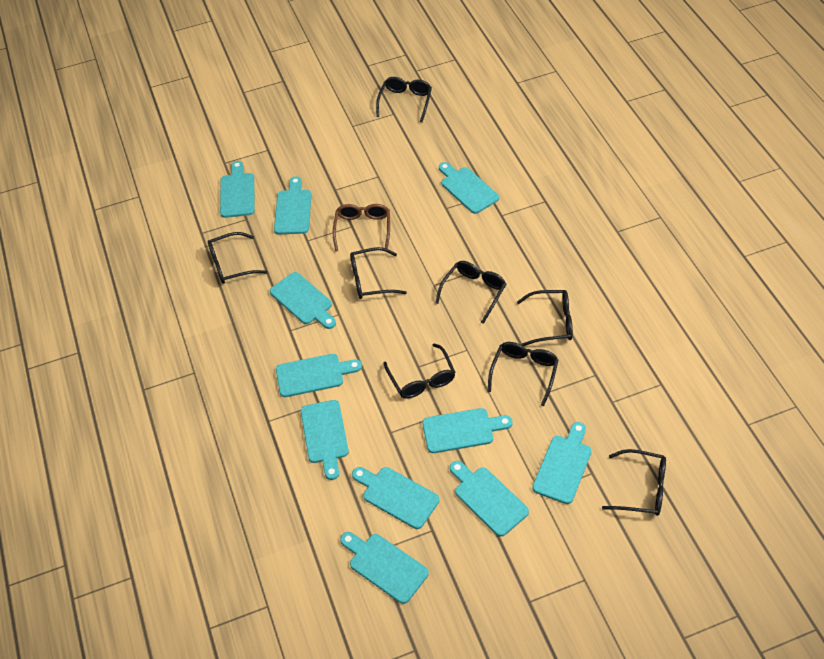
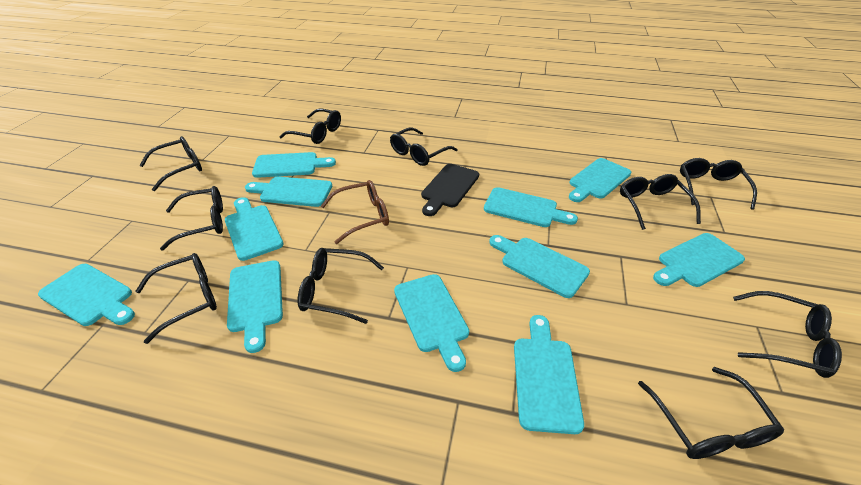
black cutting board: 0 -> 1
black glasses: 8 -> 10

